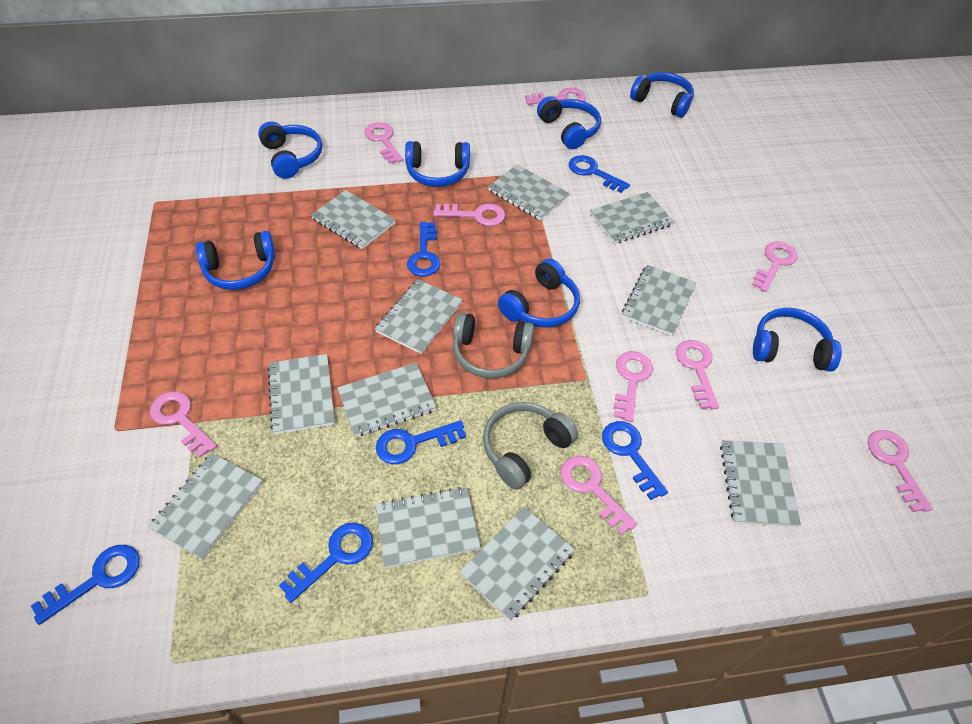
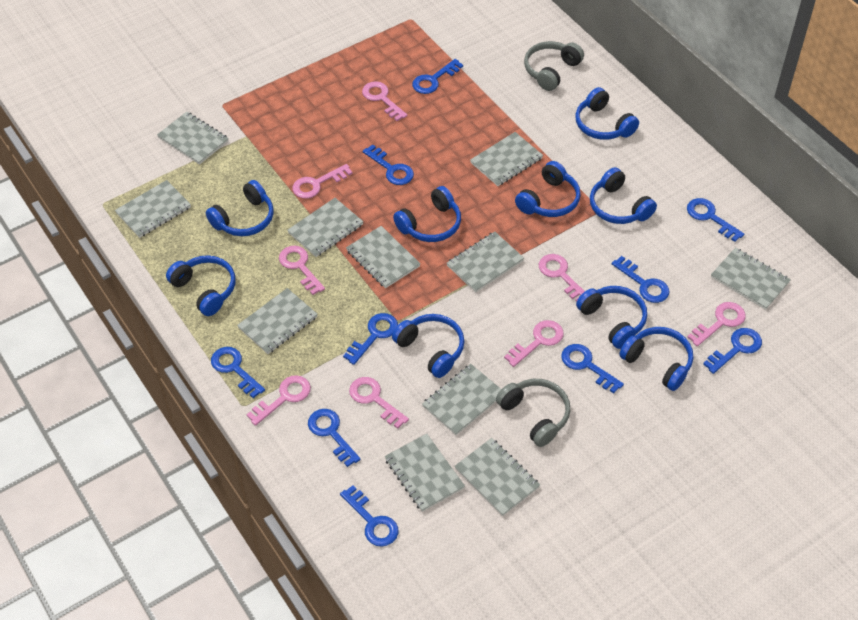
blue headphones: 7 -> 9
blue key: 6 -> 10
pink key: 9 -> 8

